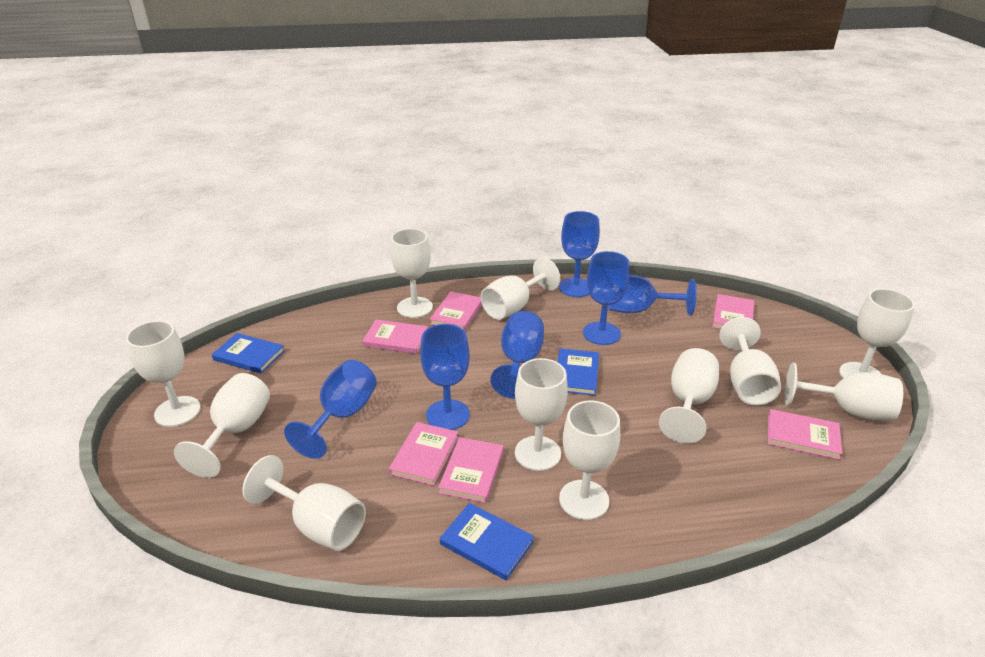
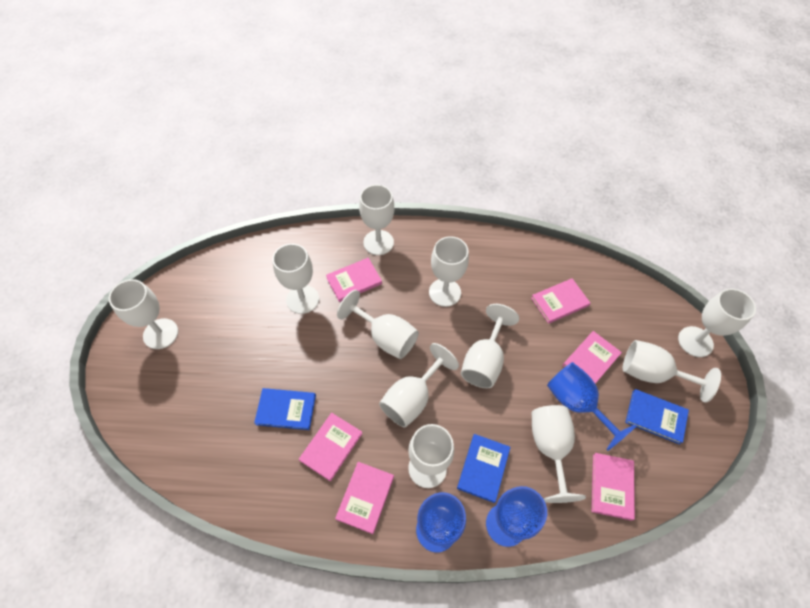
blue goblet: 6 -> 3

